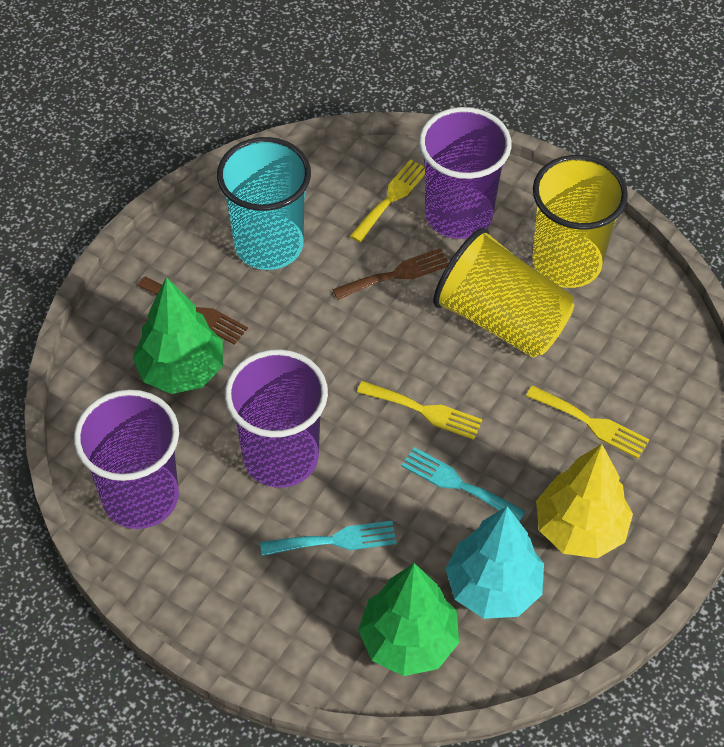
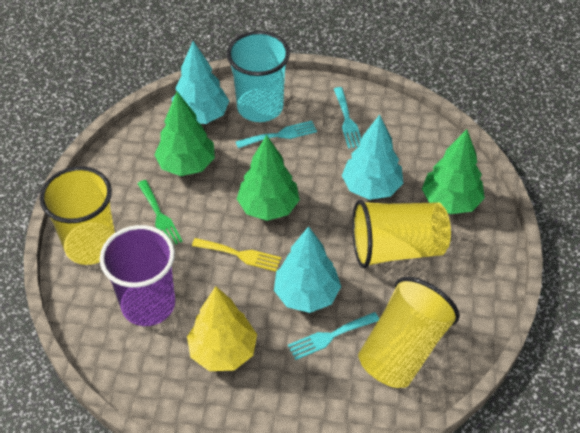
brown fork: 2 -> 0
green fork: 0 -> 1
green tree: 2 -> 3
purple cup: 3 -> 1
turquoise fork: 2 -> 3
turquoise tree: 1 -> 3
yellow cup: 2 -> 3
yellow fork: 3 -> 1

